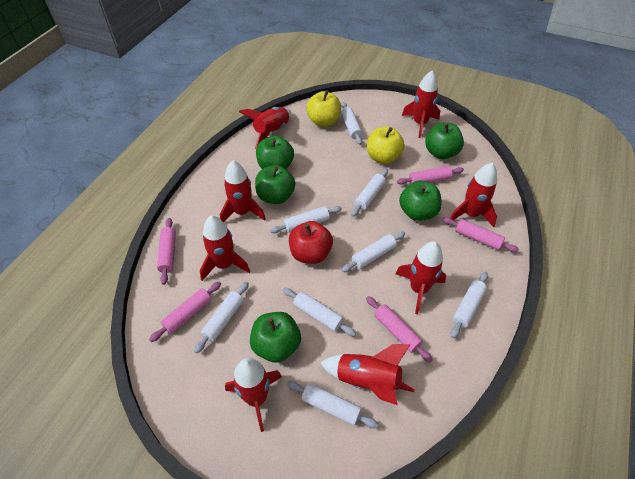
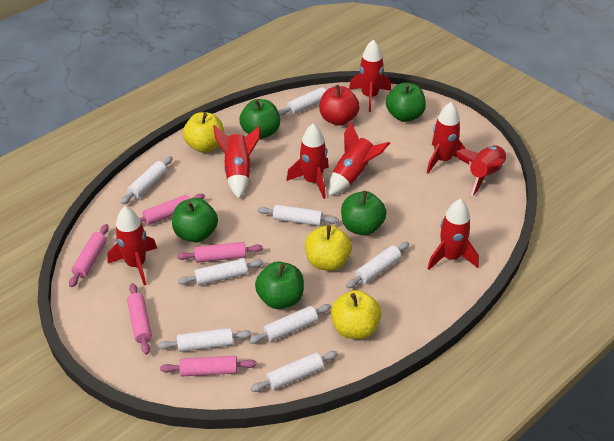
yellow apple: 2 -> 3

